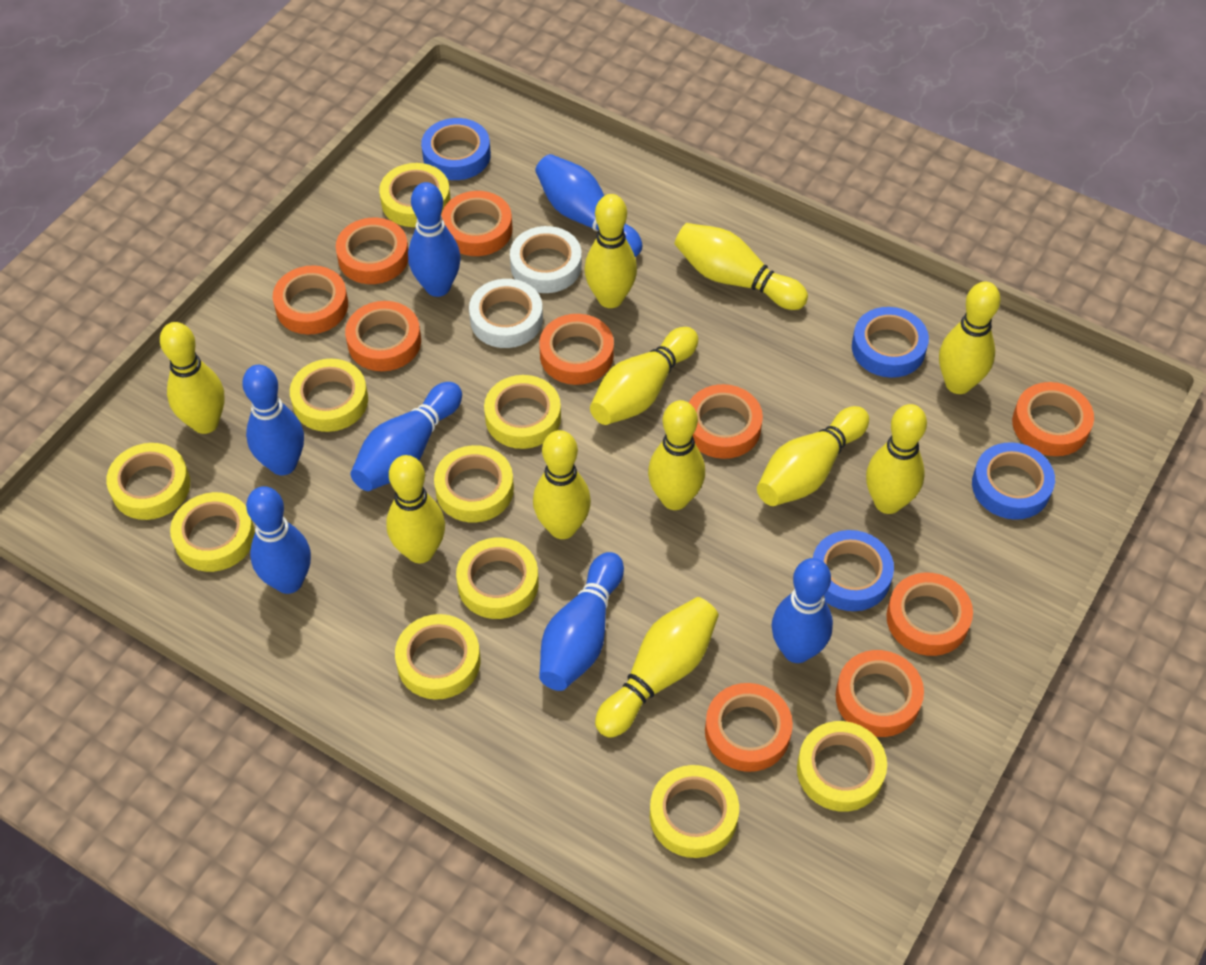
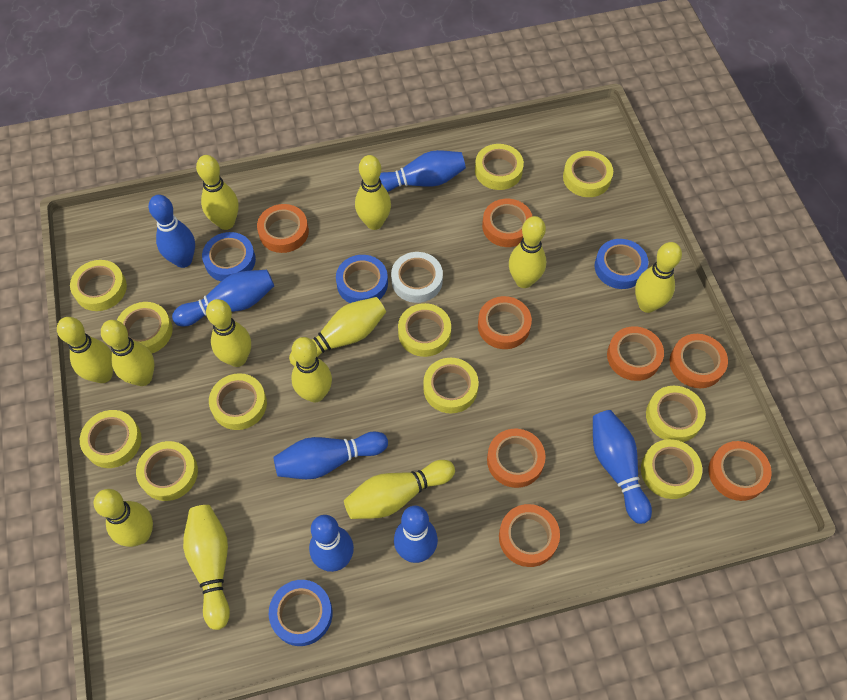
orange tape: 10 -> 8
white tape: 2 -> 1
yellow bowling pin: 11 -> 12
yellow tape: 10 -> 11

